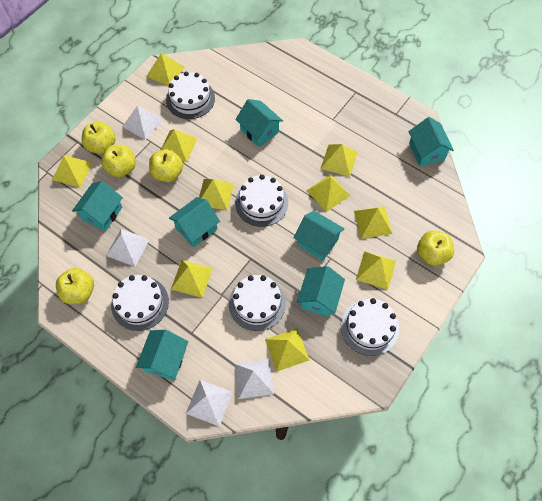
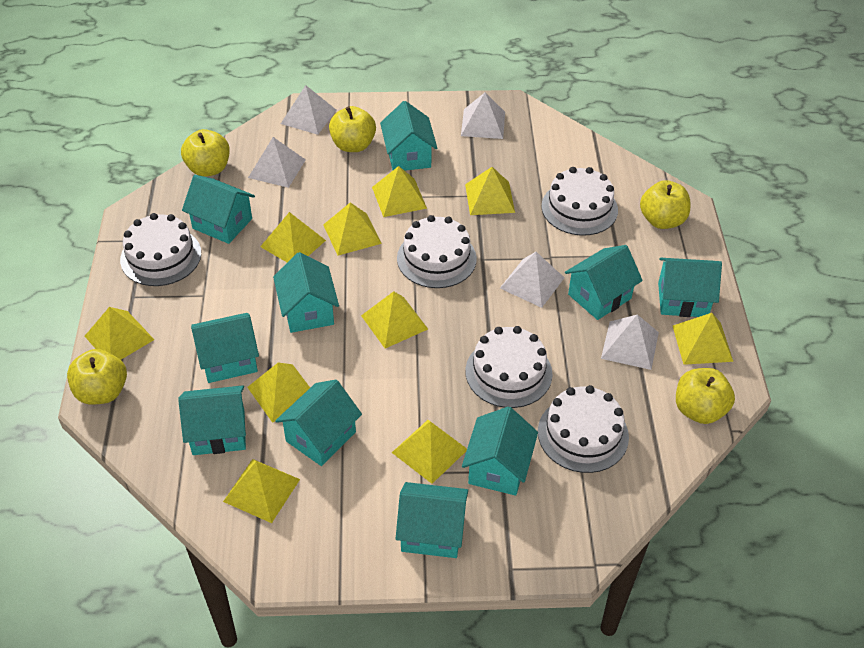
turquoise house: 7 -> 10
white pyramid: 4 -> 5

